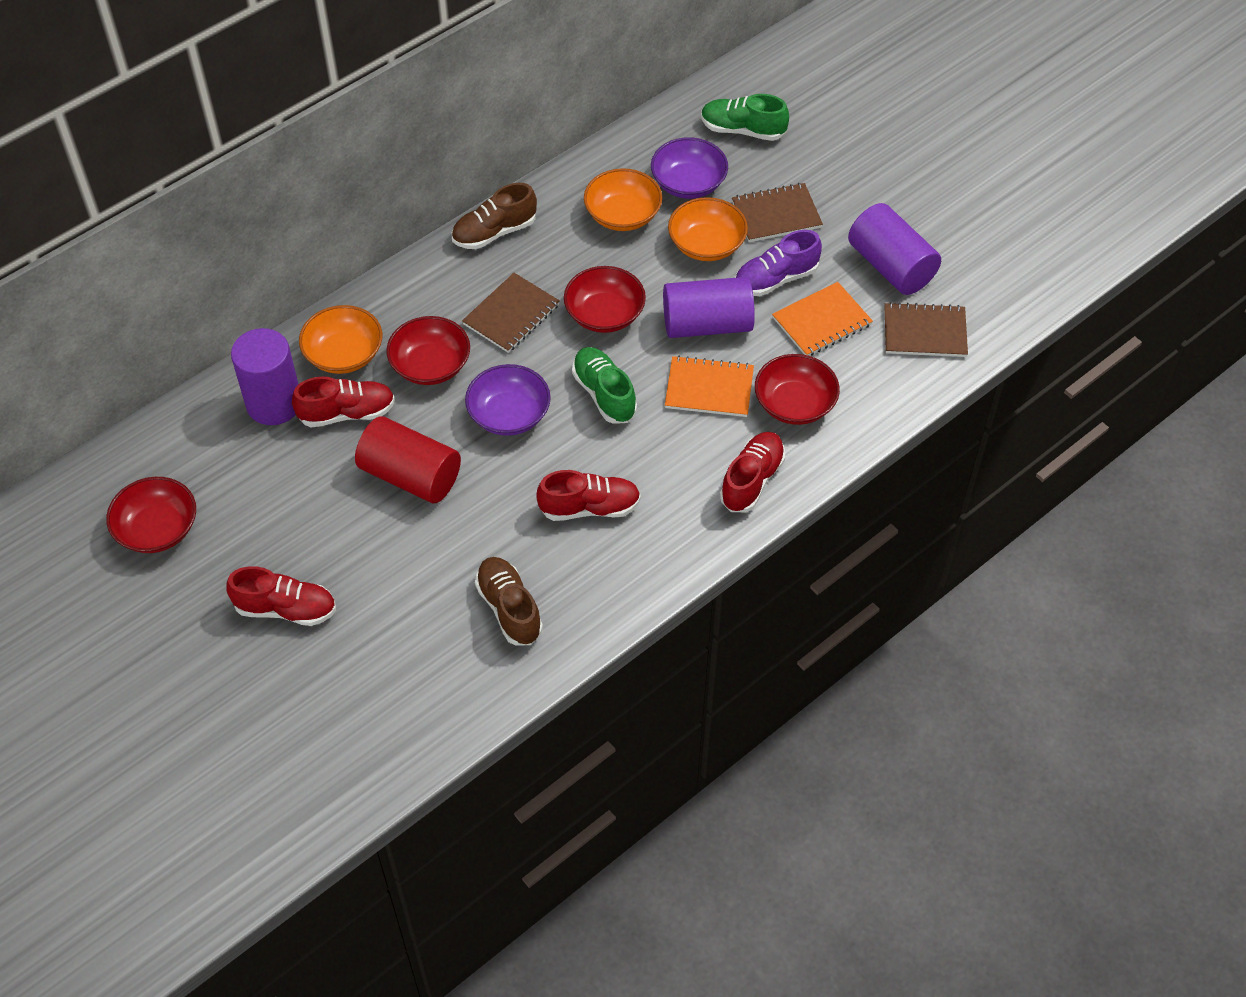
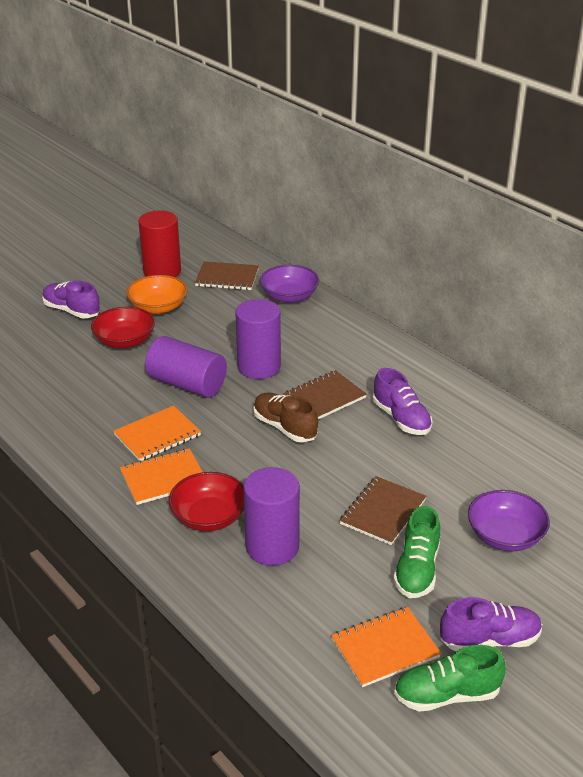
brown shoe: 2 -> 1
orange bowl: 3 -> 1
orange notebook: 2 -> 3
purple shoe: 1 -> 3
red bowl: 4 -> 2
red shoe: 4 -> 0

